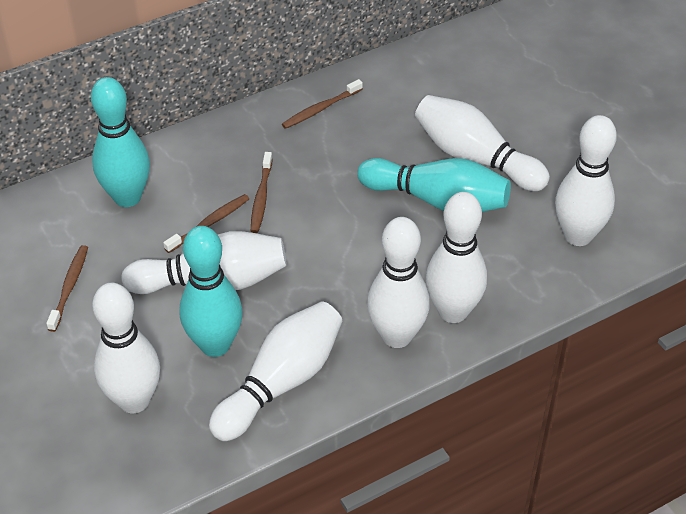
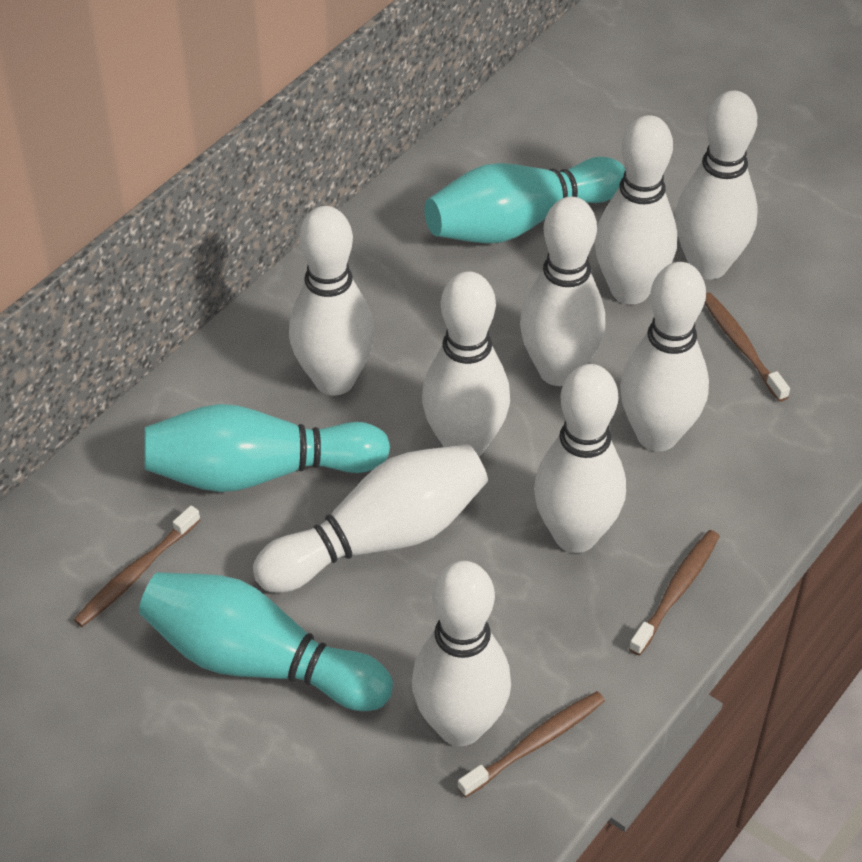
white bowling pin: 7 -> 9

